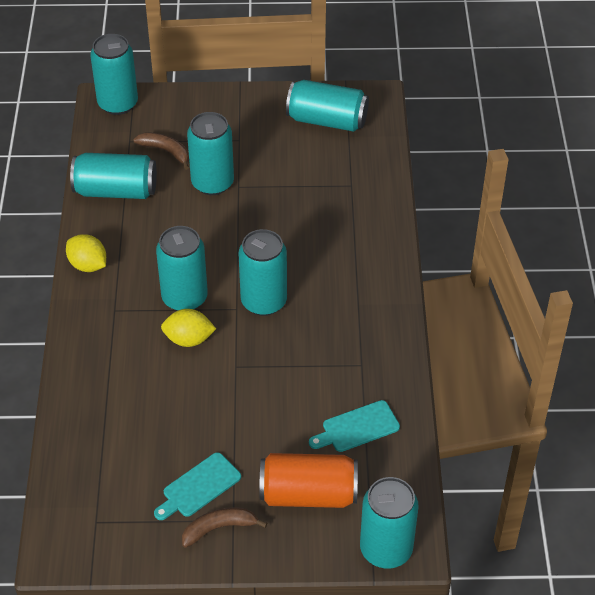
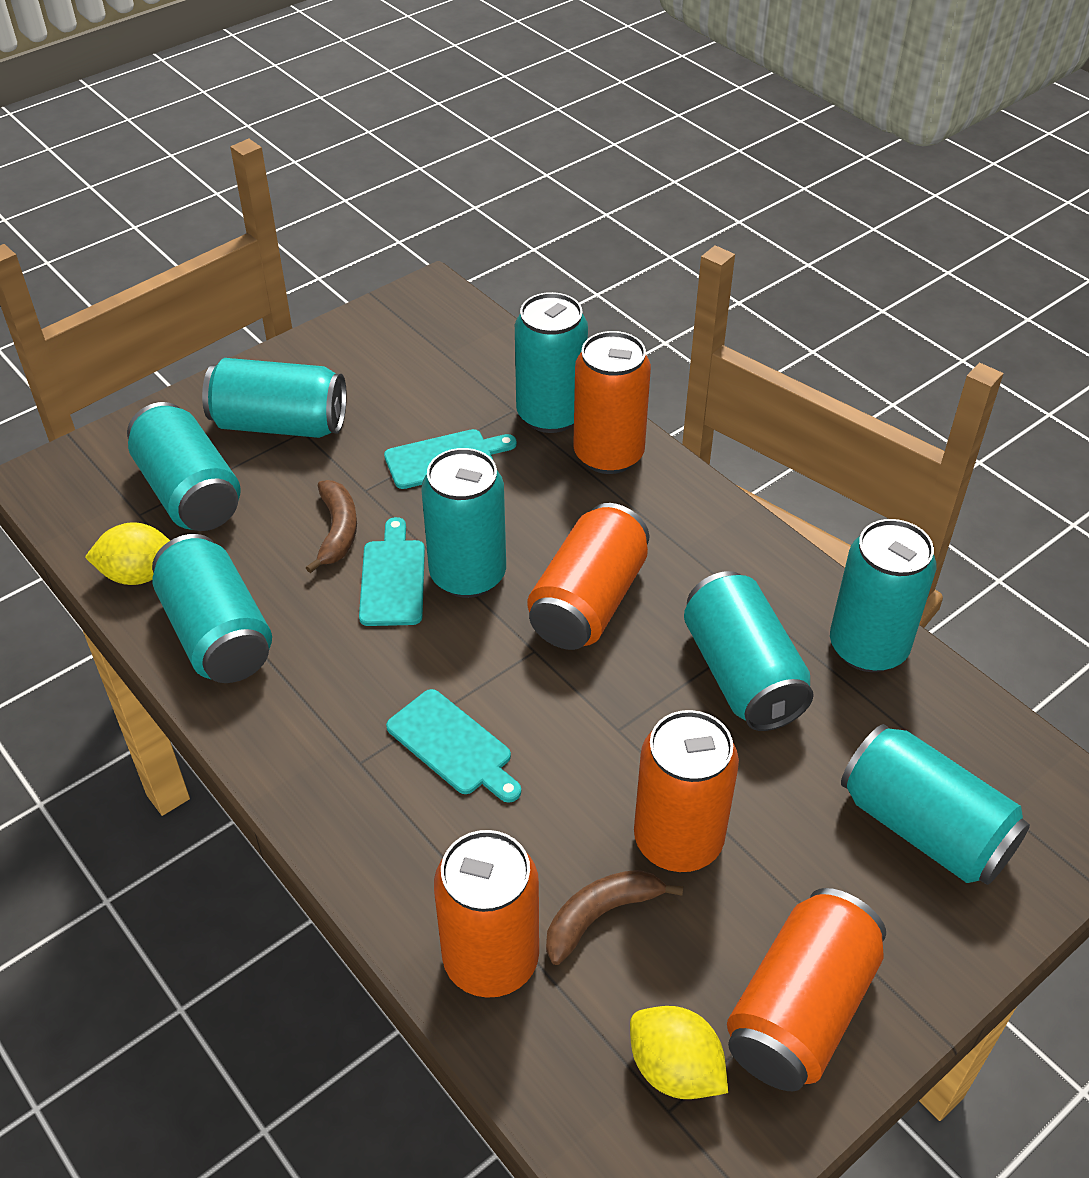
orange can: 1 -> 5
turquoise can: 7 -> 8
turquoise cutting board: 2 -> 3

